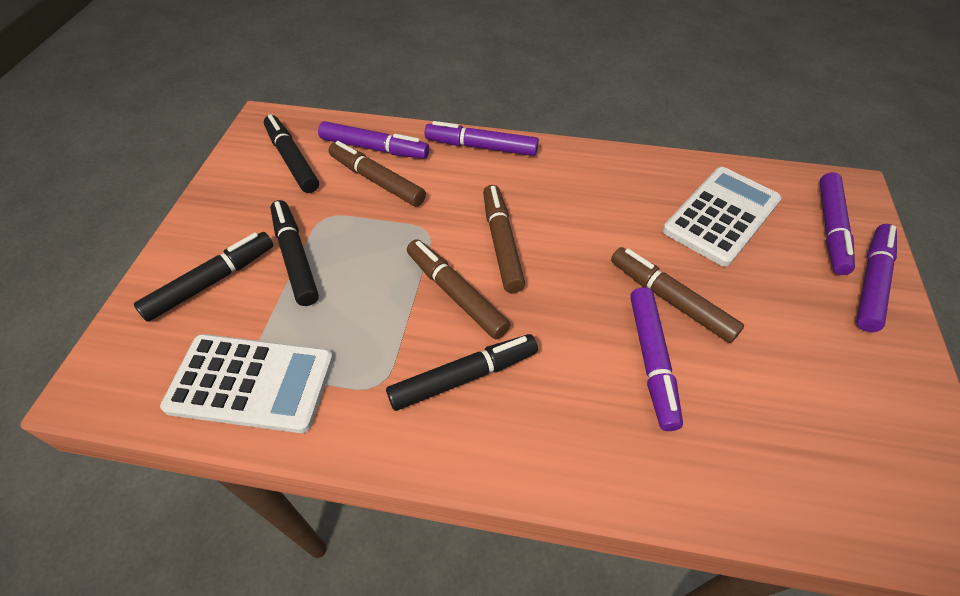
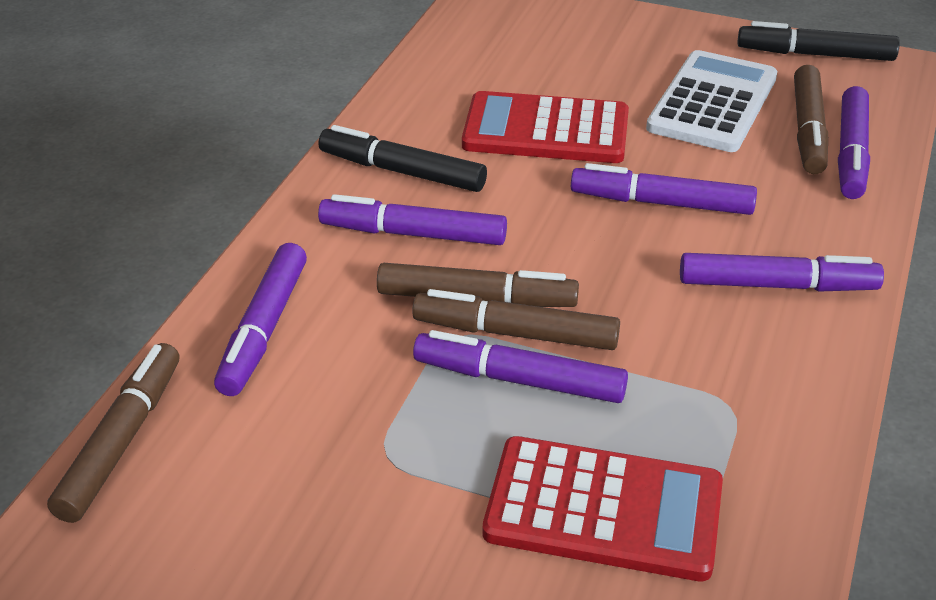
black marker: 4 -> 2
purple marker: 5 -> 6
red calculator: 0 -> 2
white calculator: 2 -> 1

